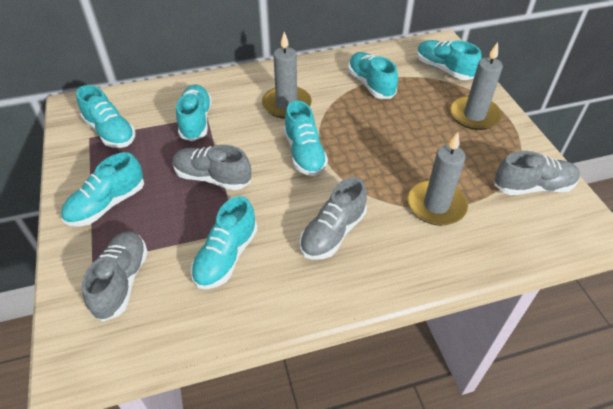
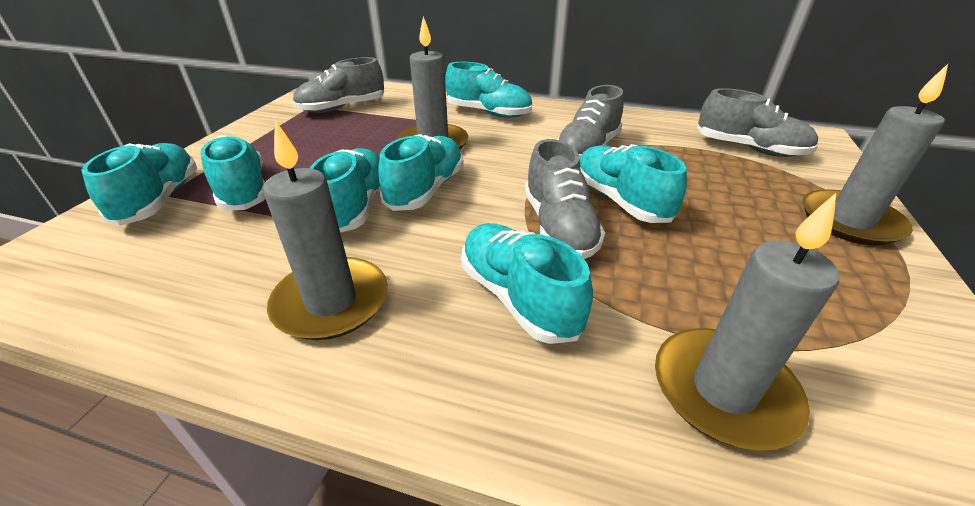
grey candle: 3 -> 4

